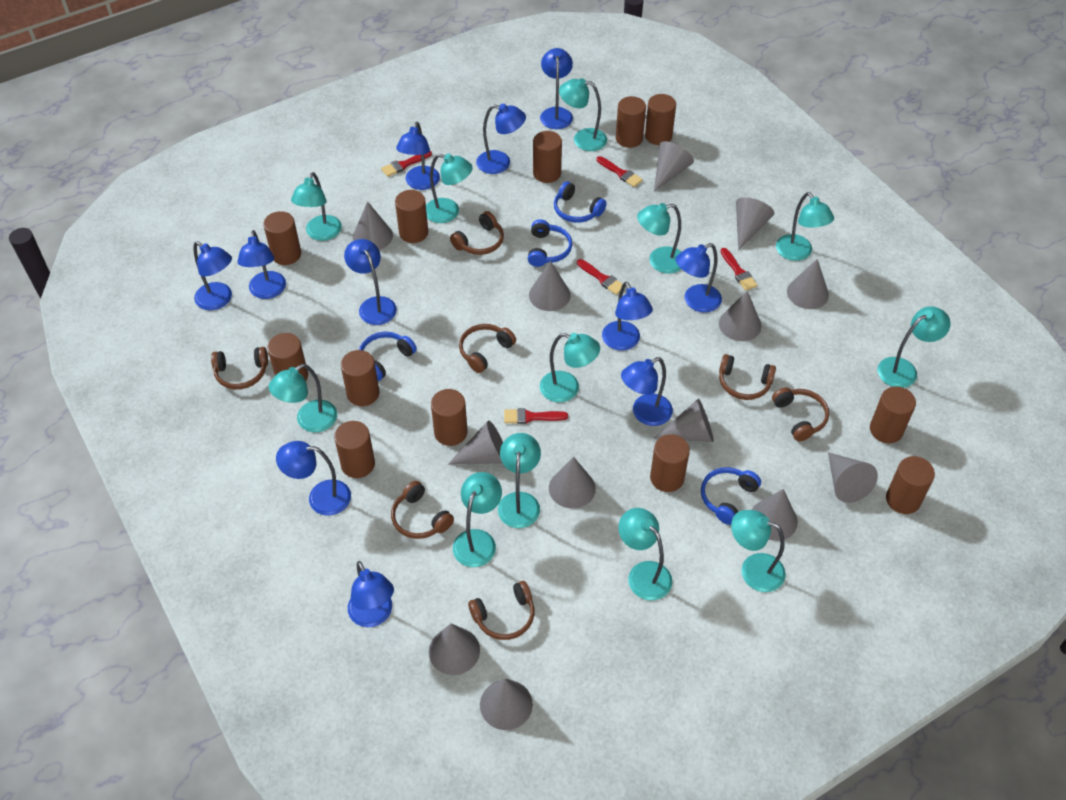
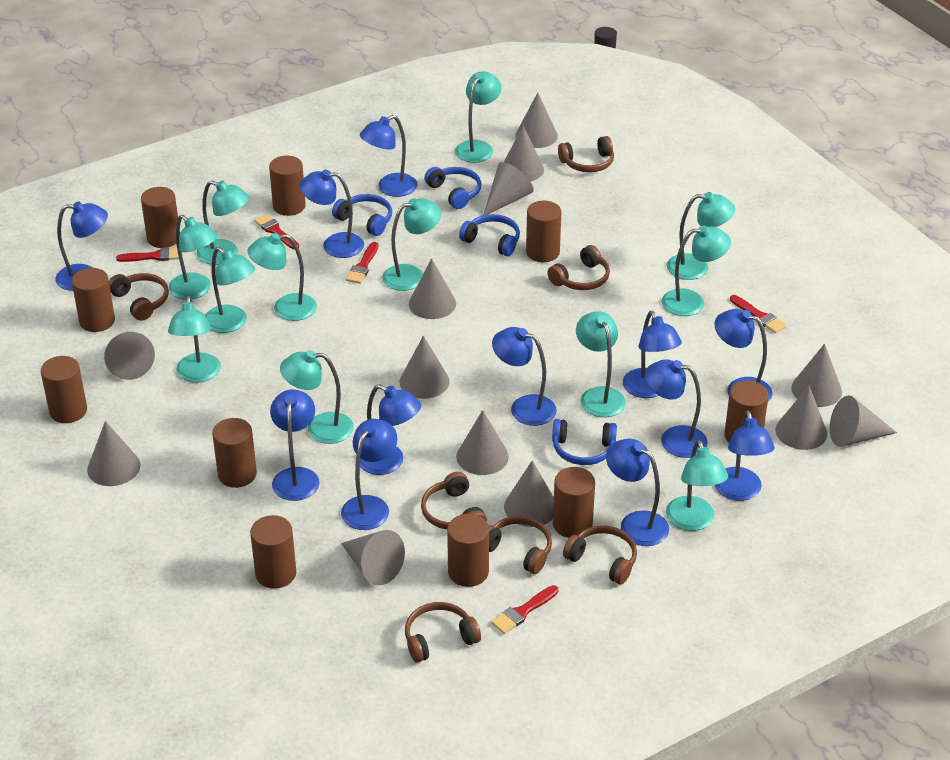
blue lamp: 11 -> 12
brown cylinder: 12 -> 10

